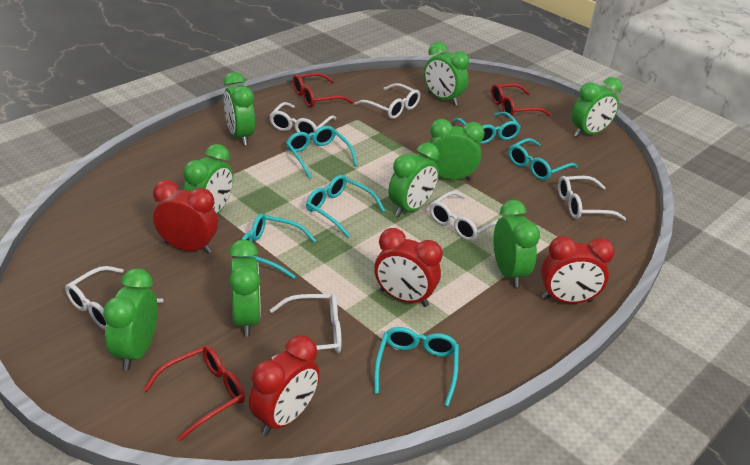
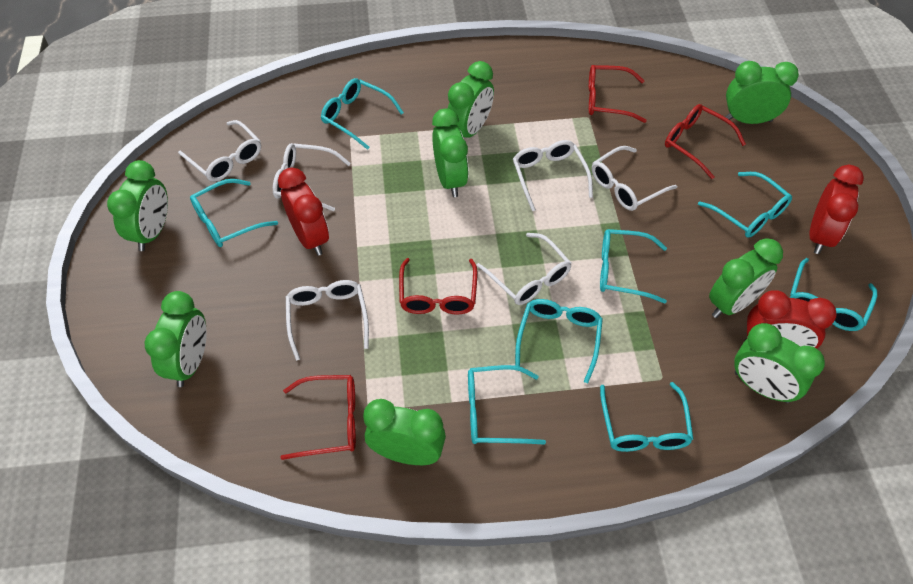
green clock: 9 -> 8
red clock: 4 -> 3
red glasses: 3 -> 4
turquoise glasses: 6 -> 8

